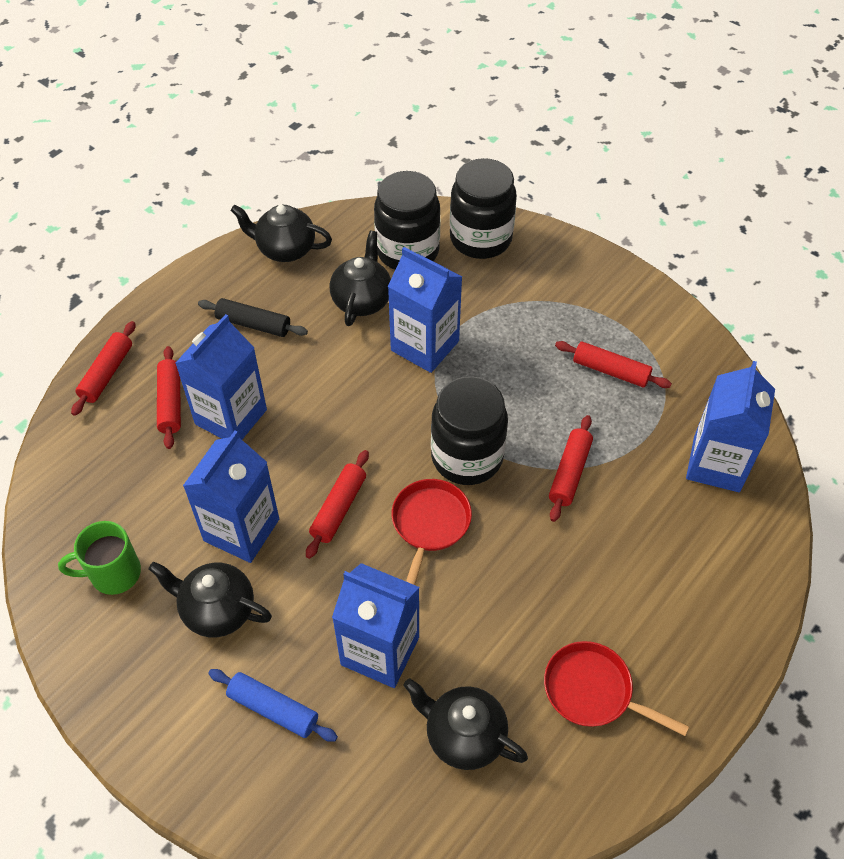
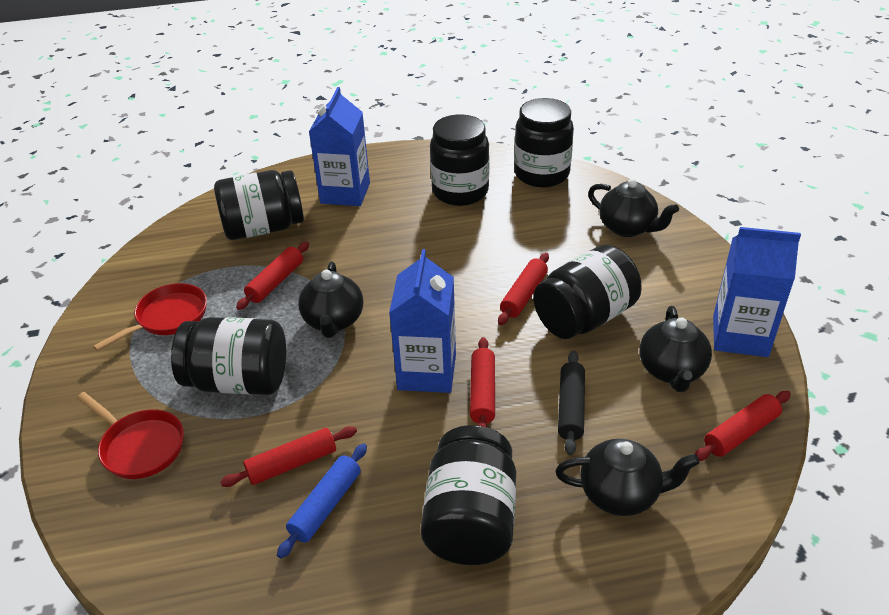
black jar: 3 -> 6
blue carton: 5 -> 3
green mug: 1 -> 0

